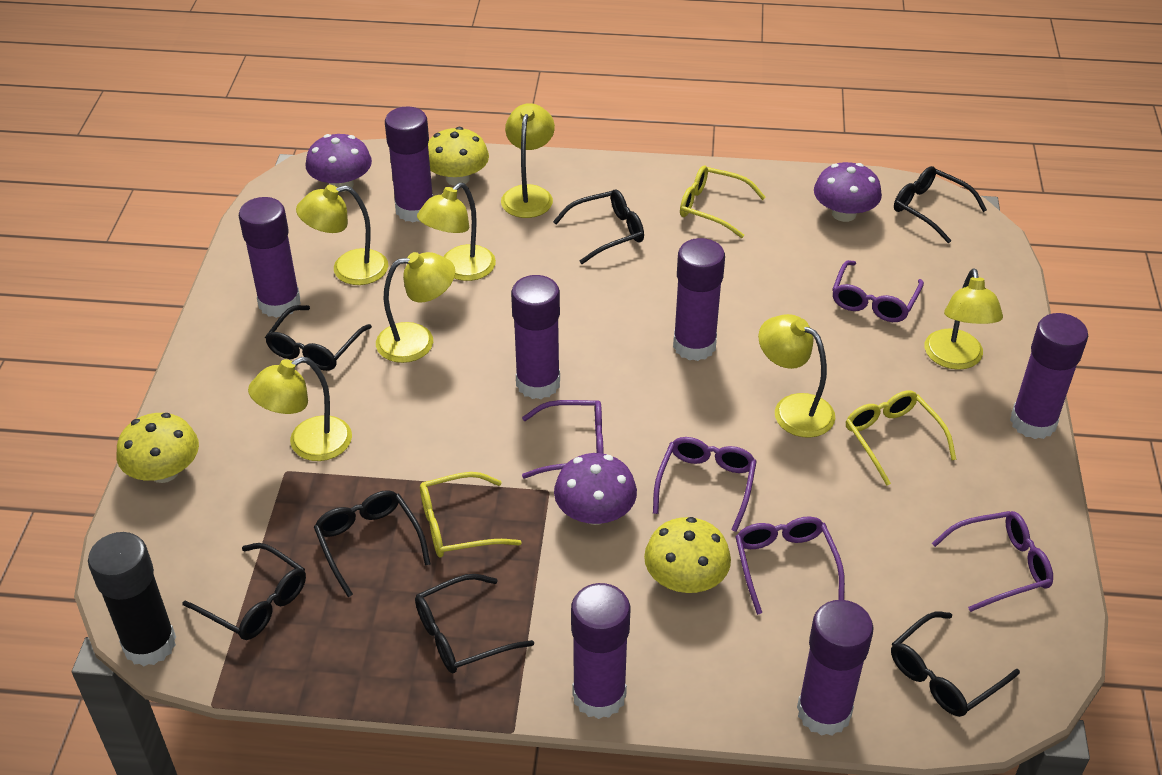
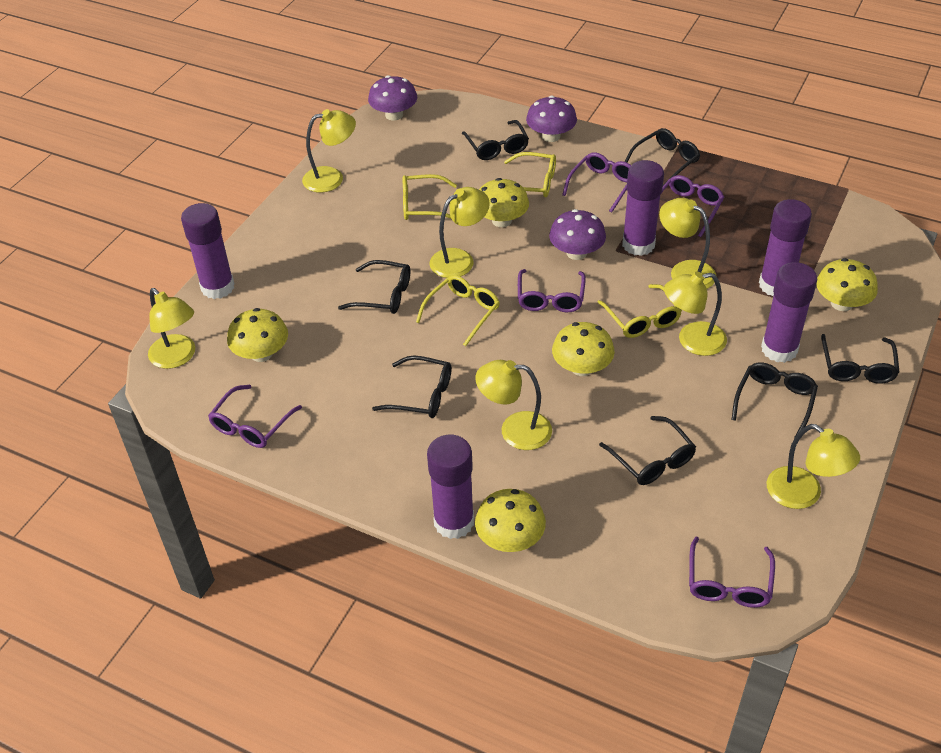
black glue stick: 1 -> 0
purple glue stick: 7 -> 5
yellow glasses: 3 -> 4
yellow mushroom: 3 -> 5

